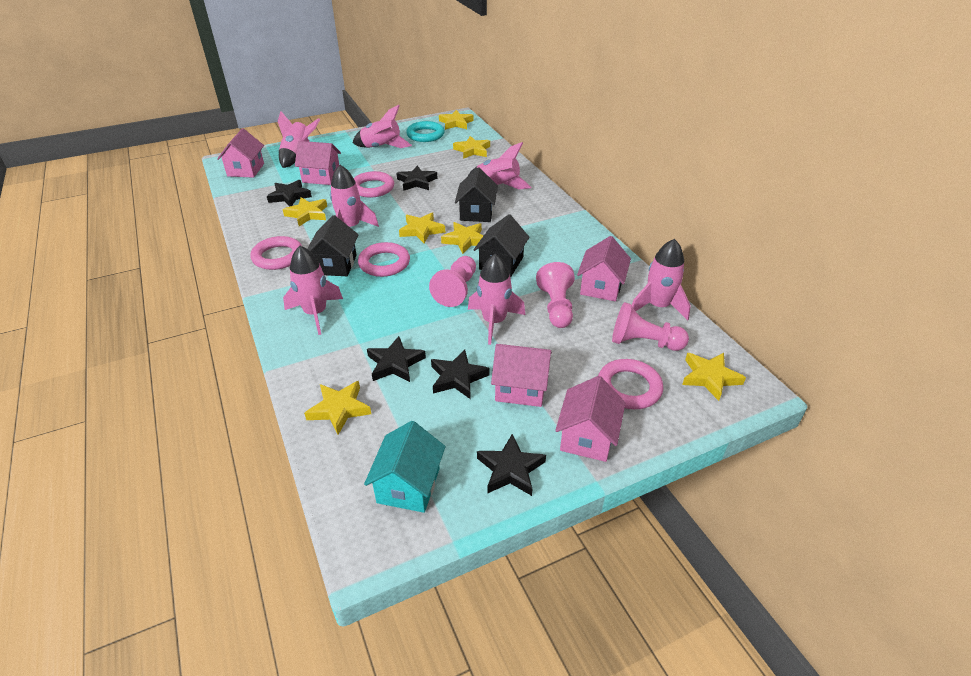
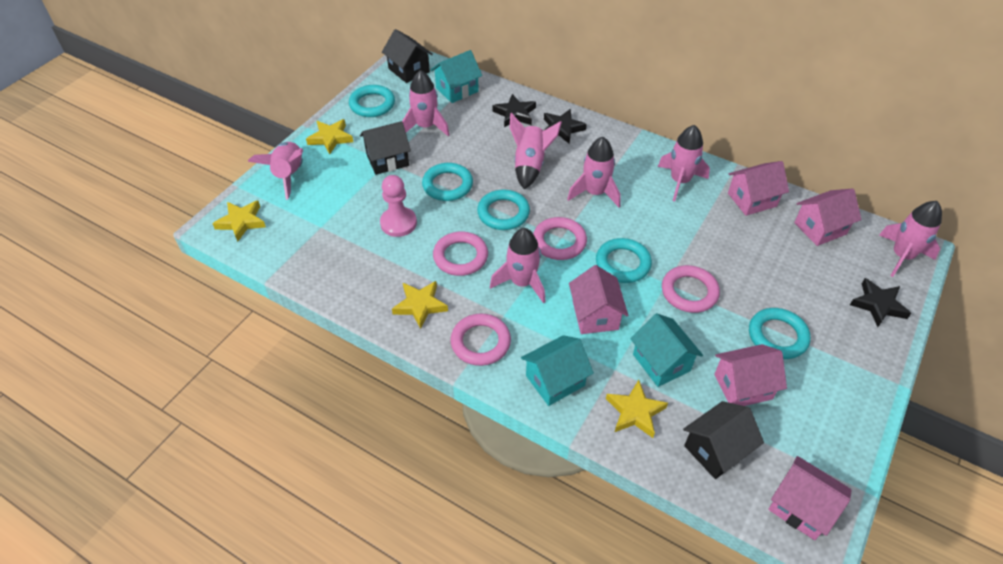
black star: 5 -> 3
pink pawn: 3 -> 1
turquoise house: 1 -> 3
turquoise ring: 1 -> 5
yellow star: 7 -> 4

